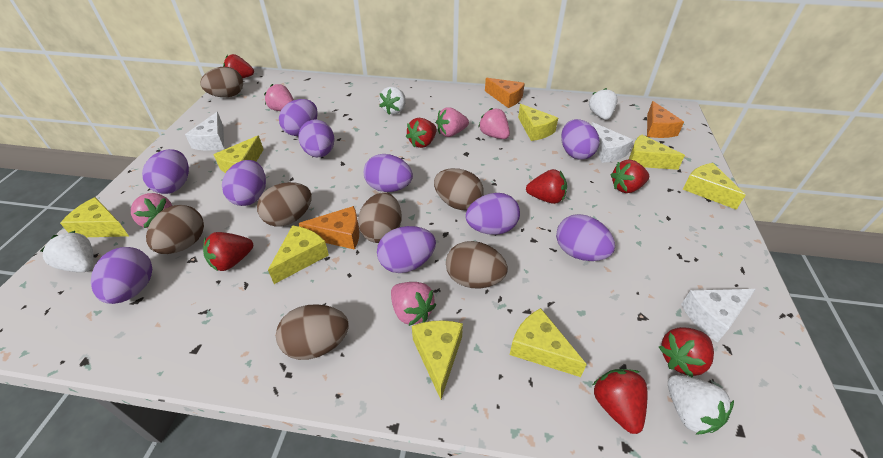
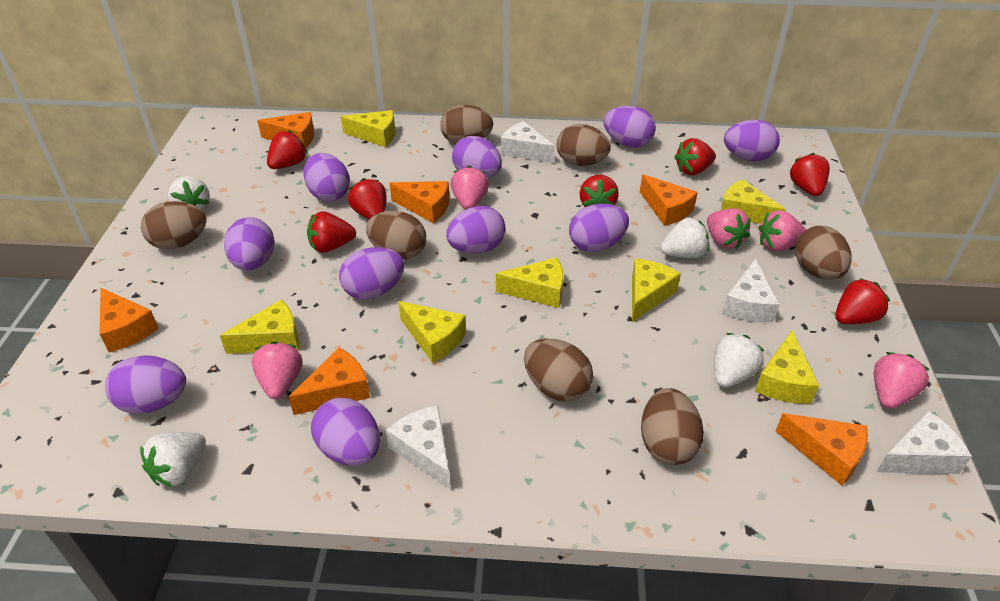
orange cheese: 3 -> 6
white cheese: 3 -> 4
yellow cheese: 8 -> 7

